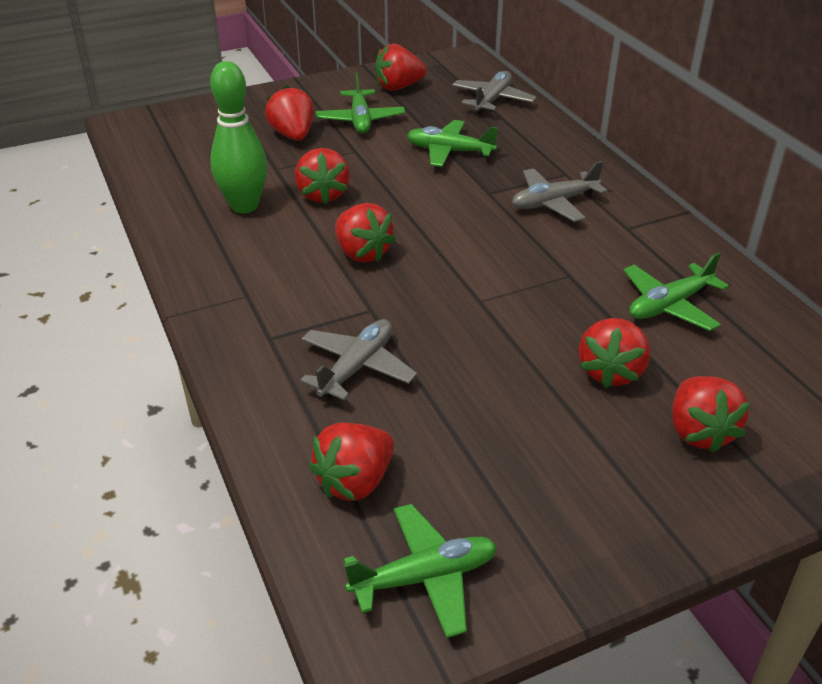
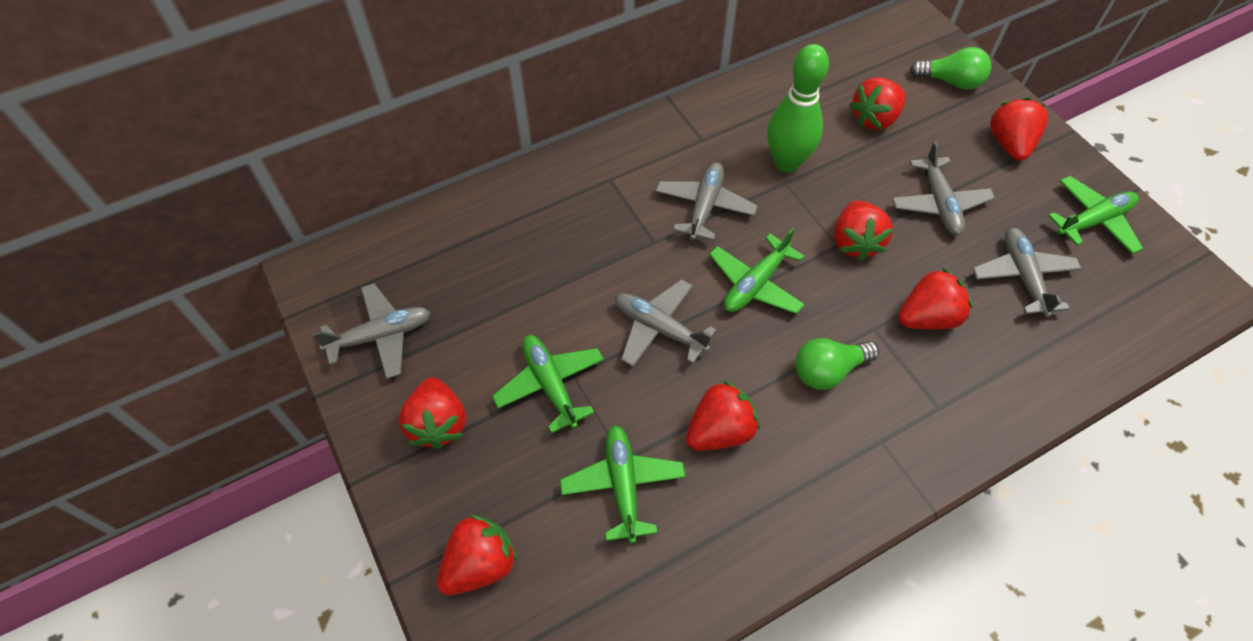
green light bulb: 0 -> 2
grey plane: 3 -> 5

